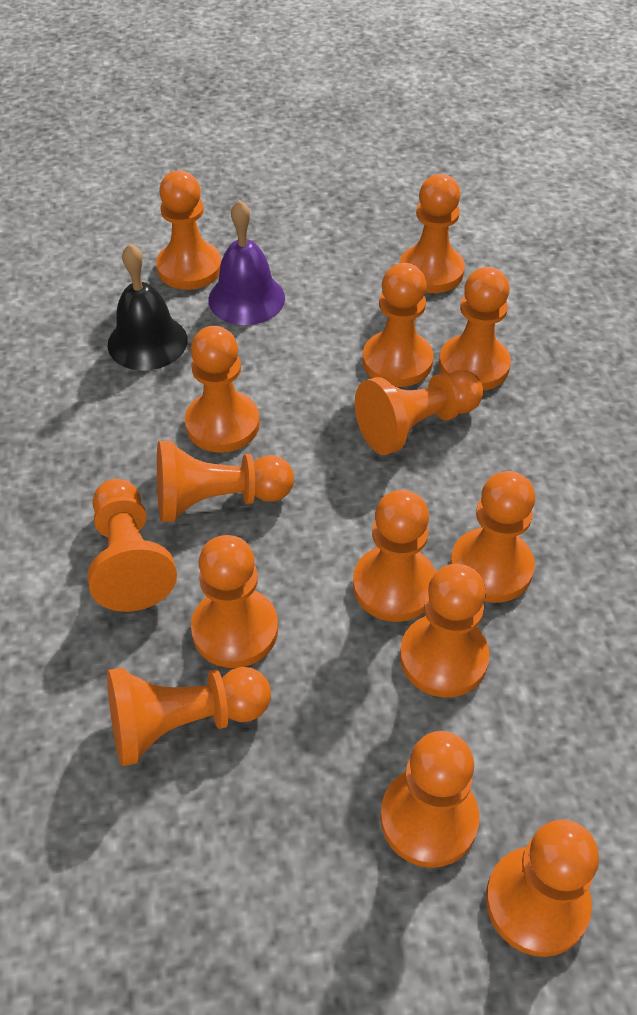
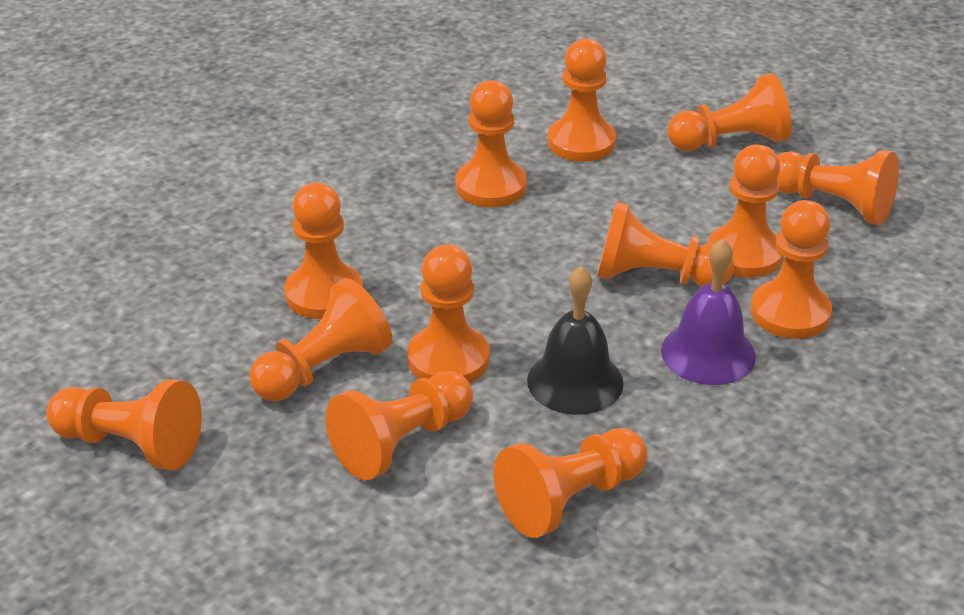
orange pawn: 15 -> 13

